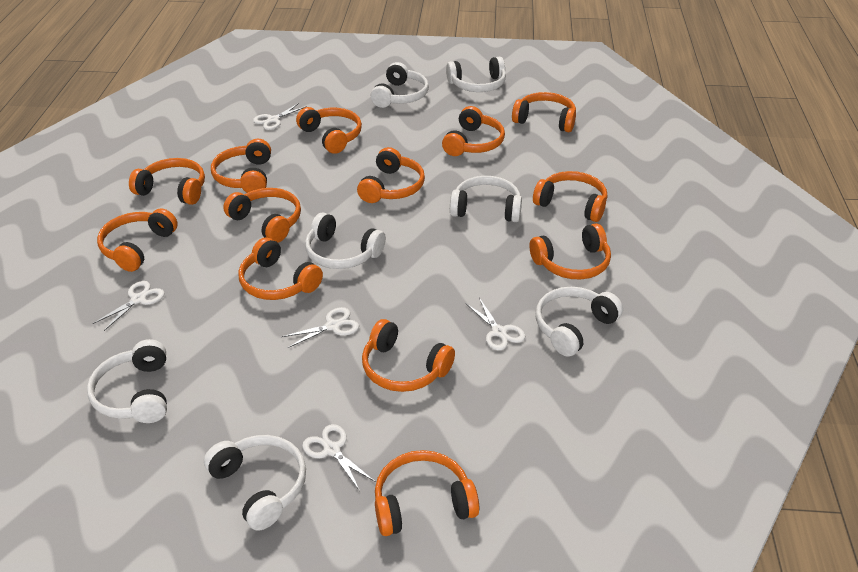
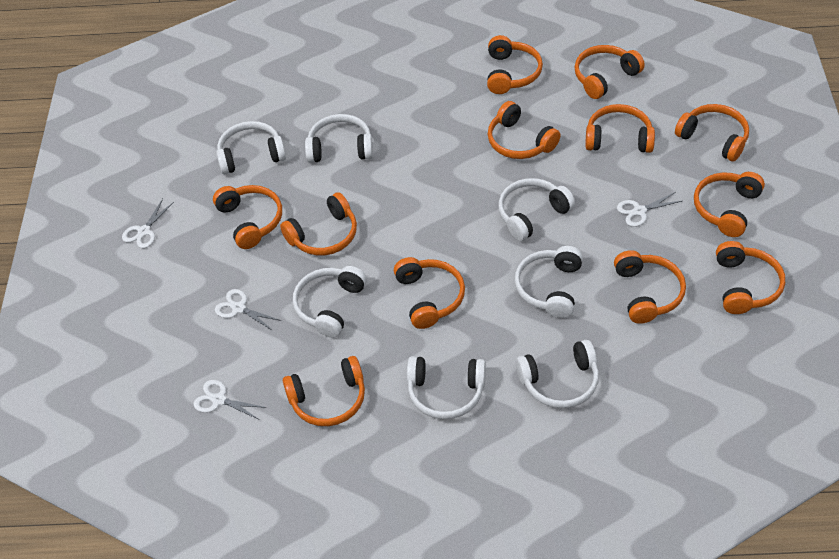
orange headphones: 13 -> 12
white scissors: 5 -> 4

